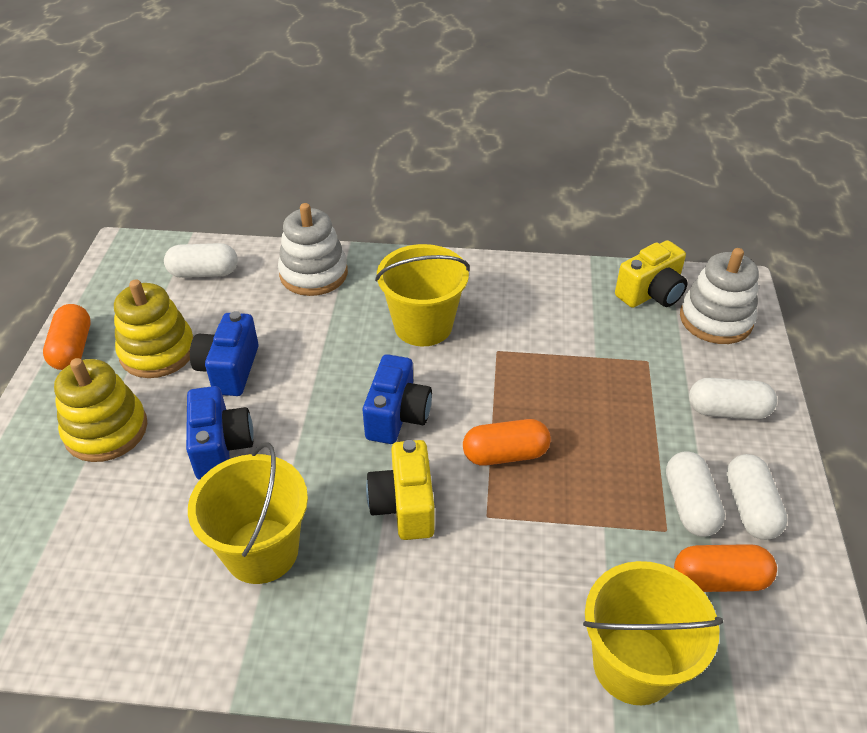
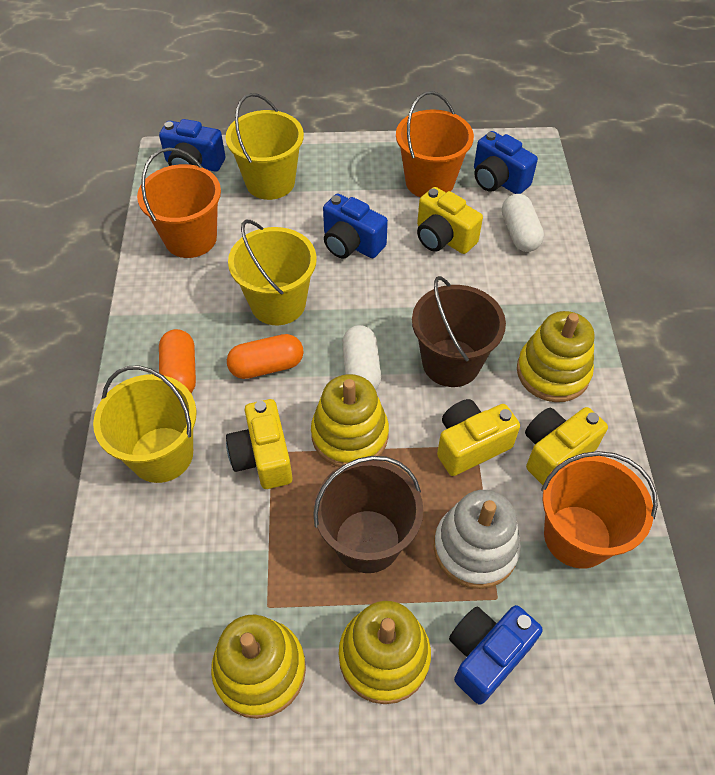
blue camera: 3 -> 4
brown bucket: 0 -> 2
orange bucket: 0 -> 3
orange capsule: 3 -> 2
white capsule: 4 -> 2
white stacking toy: 2 -> 1
yellow camera: 2 -> 4
yellow stacking toy: 2 -> 4

